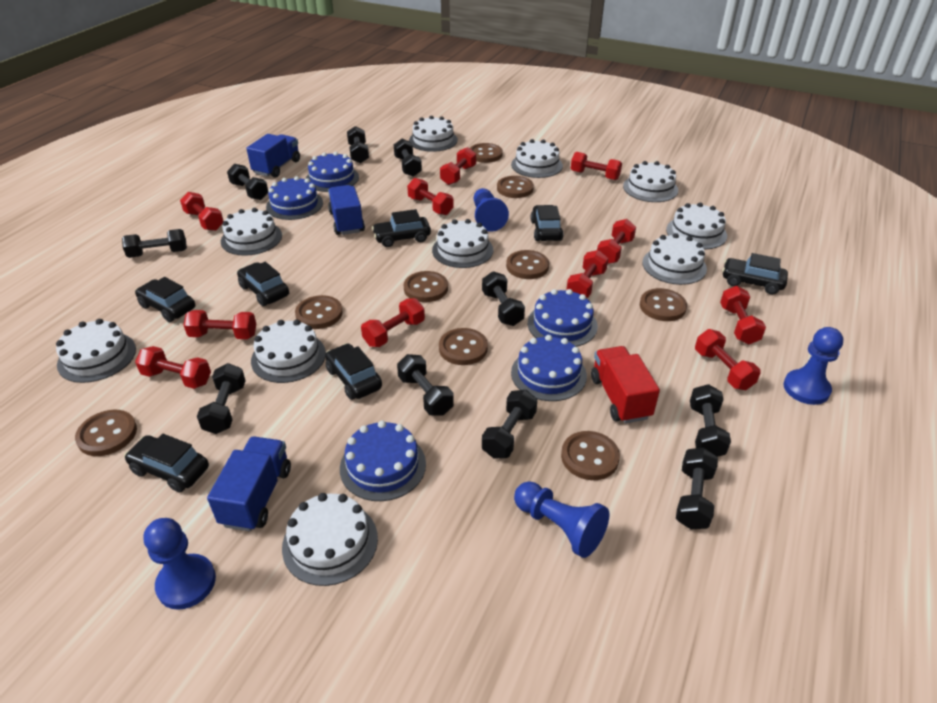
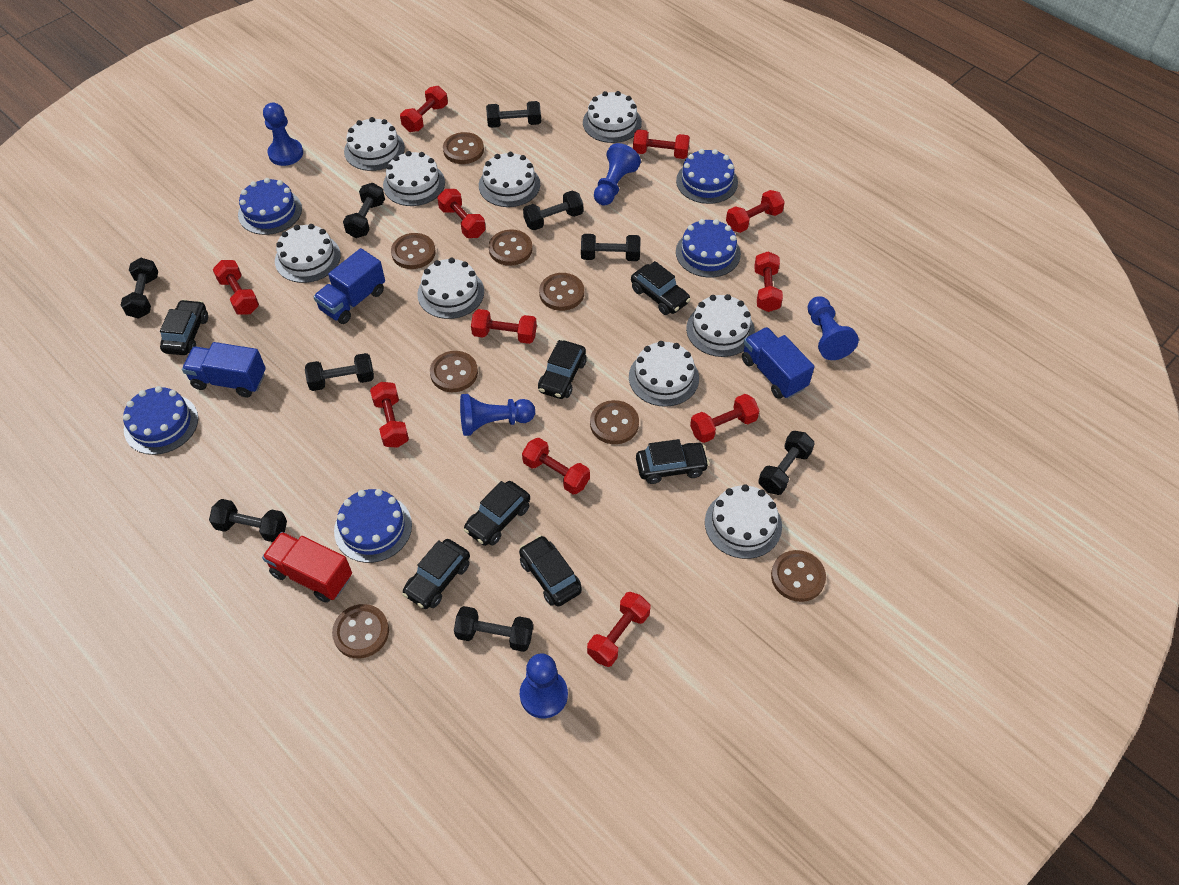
black dumbbell: 10 -> 9
blue pawn: 4 -> 5
brown button: 9 -> 8
white cake: 10 -> 9

